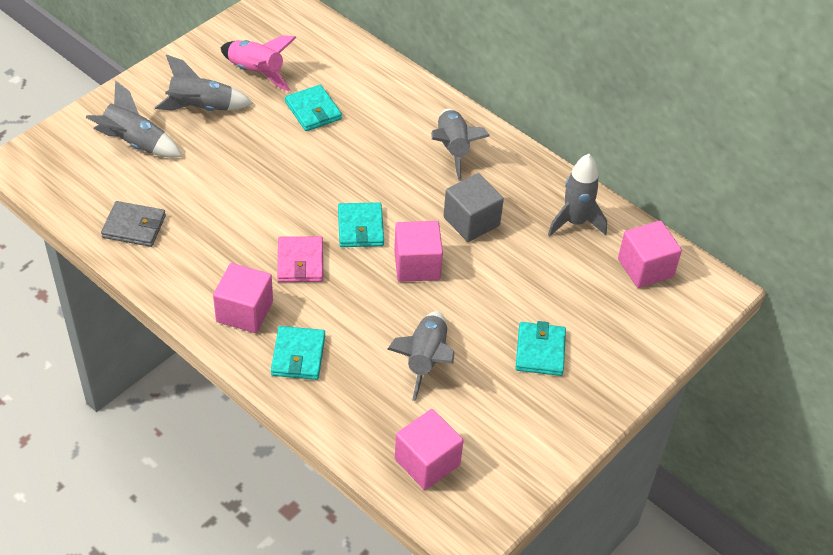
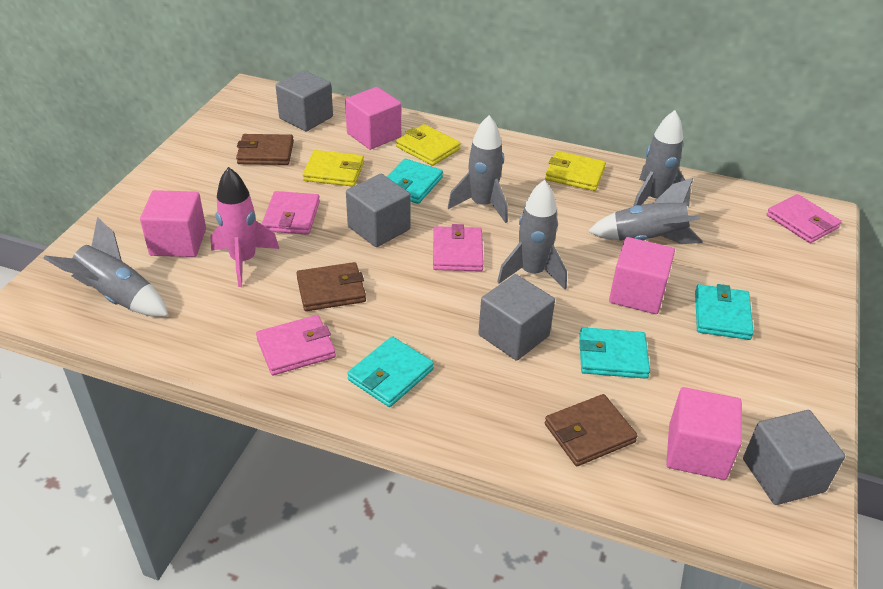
brown wallet: 0 -> 3
grey cube: 1 -> 4
grey wallet: 1 -> 0
pink wallet: 1 -> 4
yellow wallet: 0 -> 3

